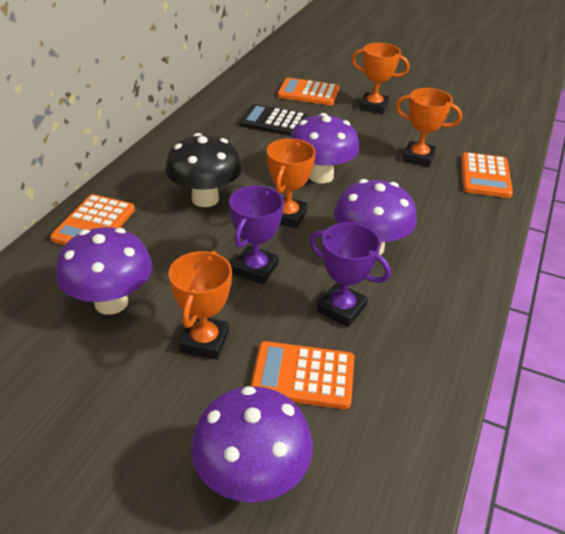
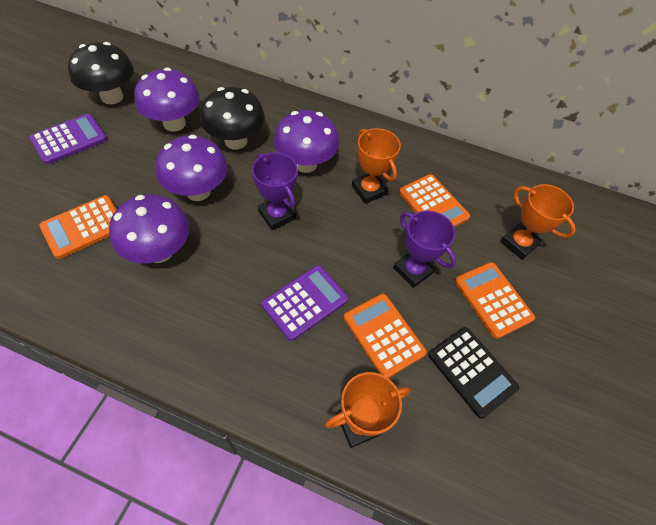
black mushroom: 1 -> 2
orange trophy: 4 -> 3
purple calculator: 0 -> 2

